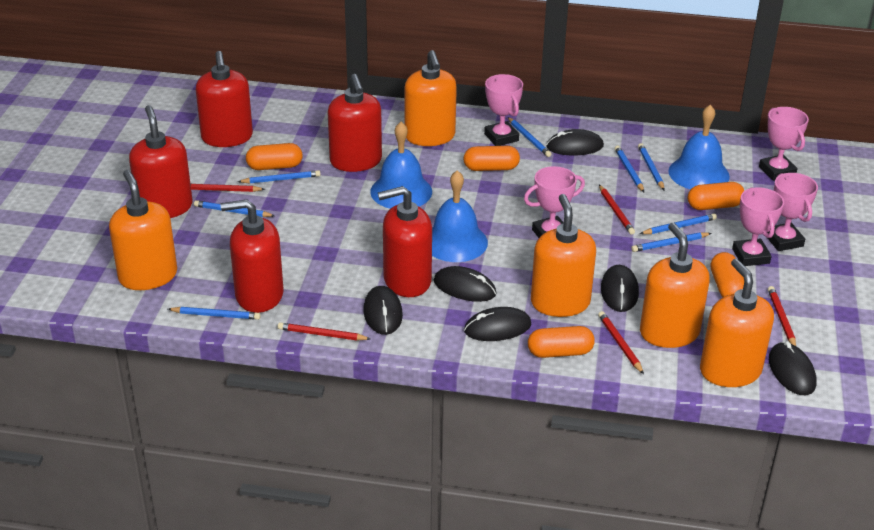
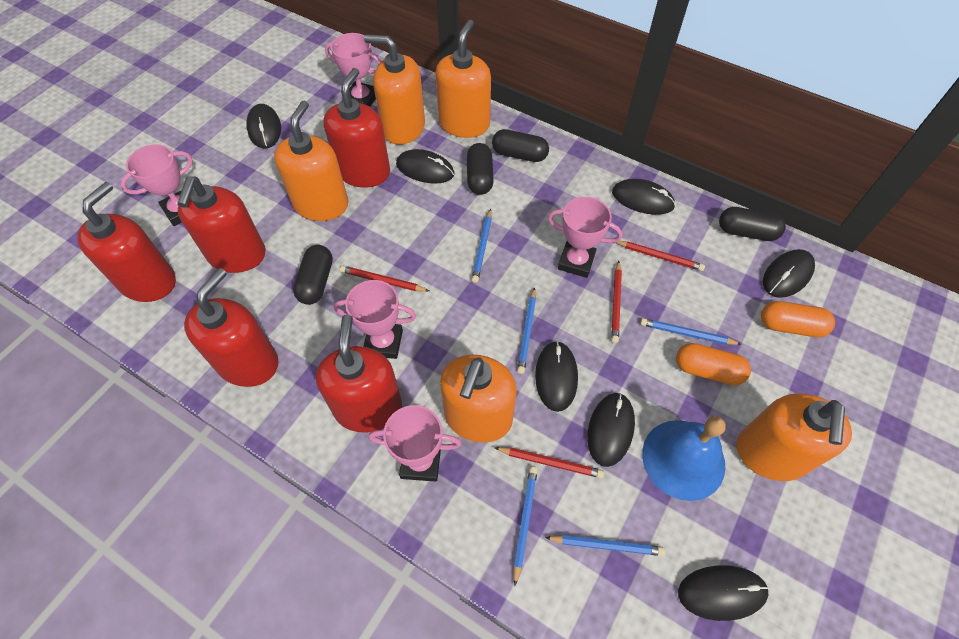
black capsule: 0 -> 4
black mouse: 6 -> 7
blue bell: 3 -> 1
blue pencil: 8 -> 5
orange capsule: 5 -> 2
red pencil: 5 -> 4

